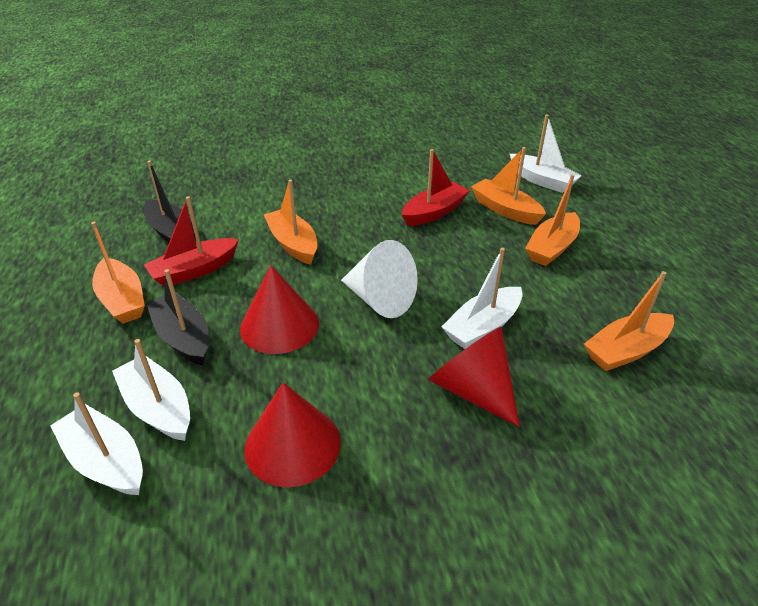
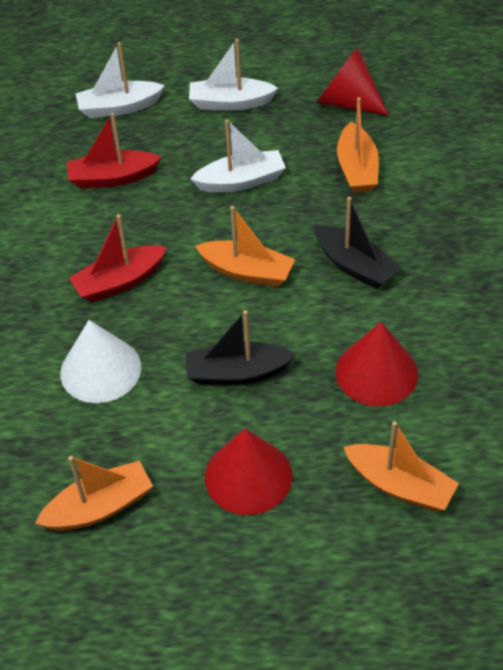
orange boat: 5 -> 4
white boat: 4 -> 3

